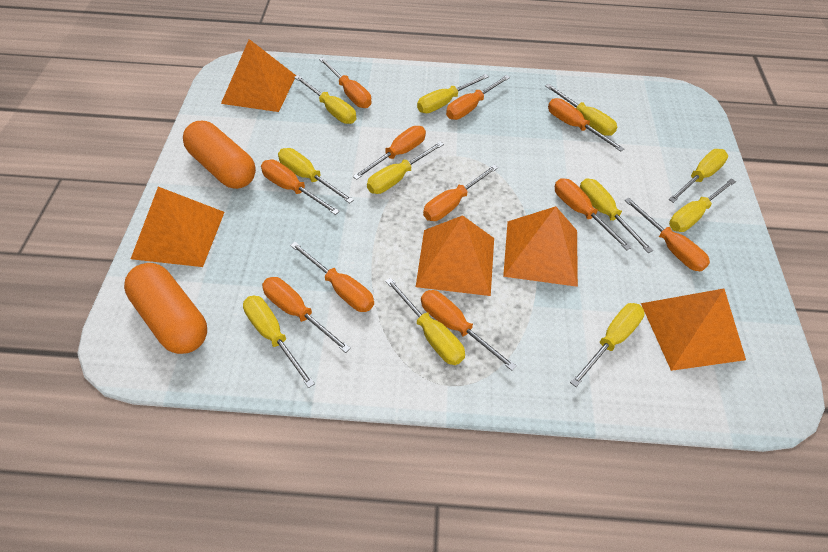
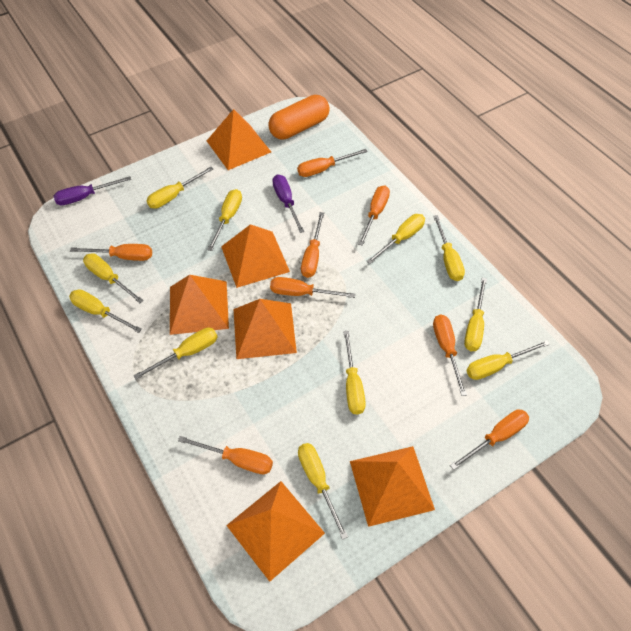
orange capsule: 2 -> 1
orange pyramid: 5 -> 6
orange screwdriver: 11 -> 8
purple screwdriver: 0 -> 2

